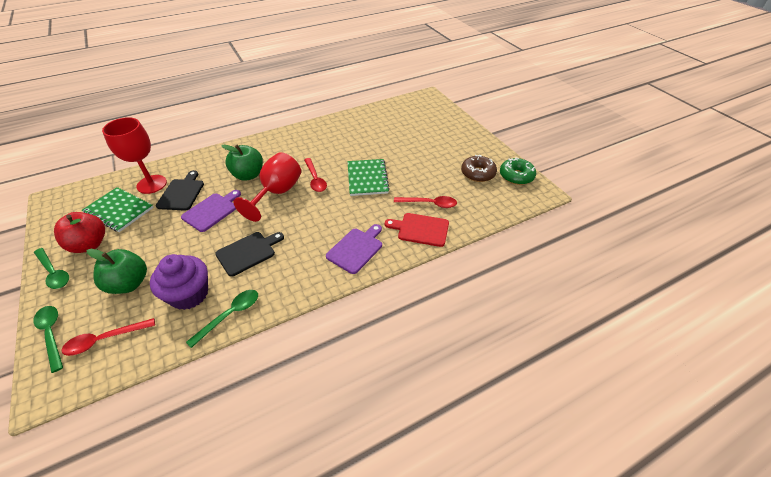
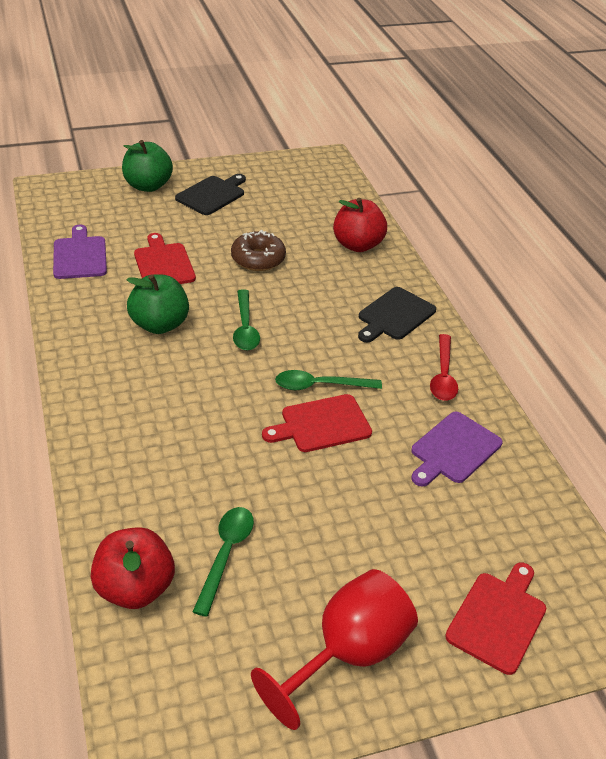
green donut: 1 -> 0
green notebook: 2 -> 0
purple cupcake: 1 -> 0
red apple: 1 -> 2
red cutting board: 1 -> 3
red goblet: 2 -> 1
red spoon: 3 -> 1

